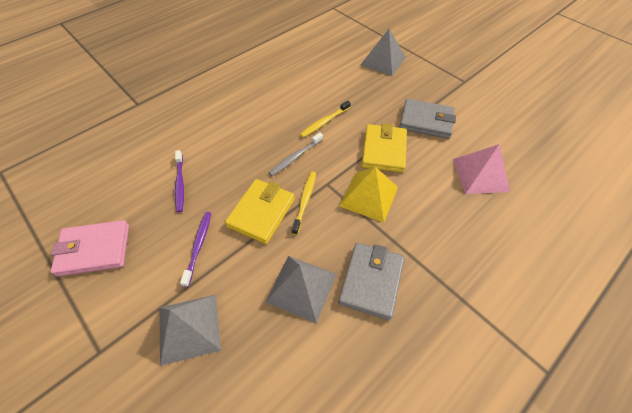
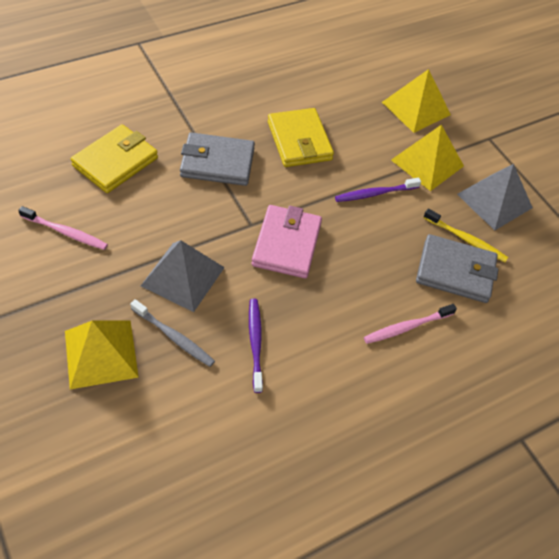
grey pyramid: 3 -> 2
pink pyramid: 1 -> 0
pink toothbrush: 0 -> 2
yellow pyramid: 1 -> 3
yellow toothbrush: 2 -> 1

